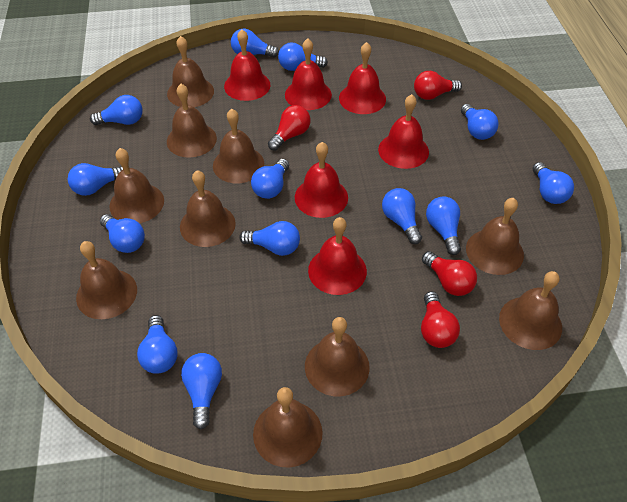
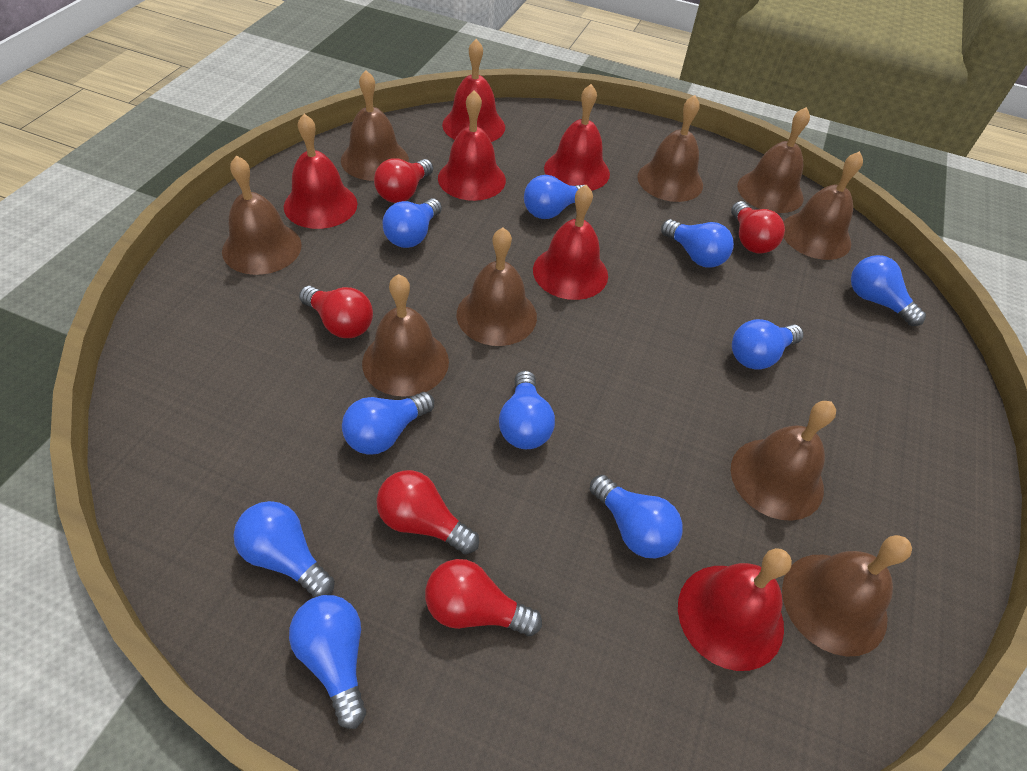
blue light bulb: 13 -> 10
brown bell: 10 -> 9
red light bulb: 4 -> 5

